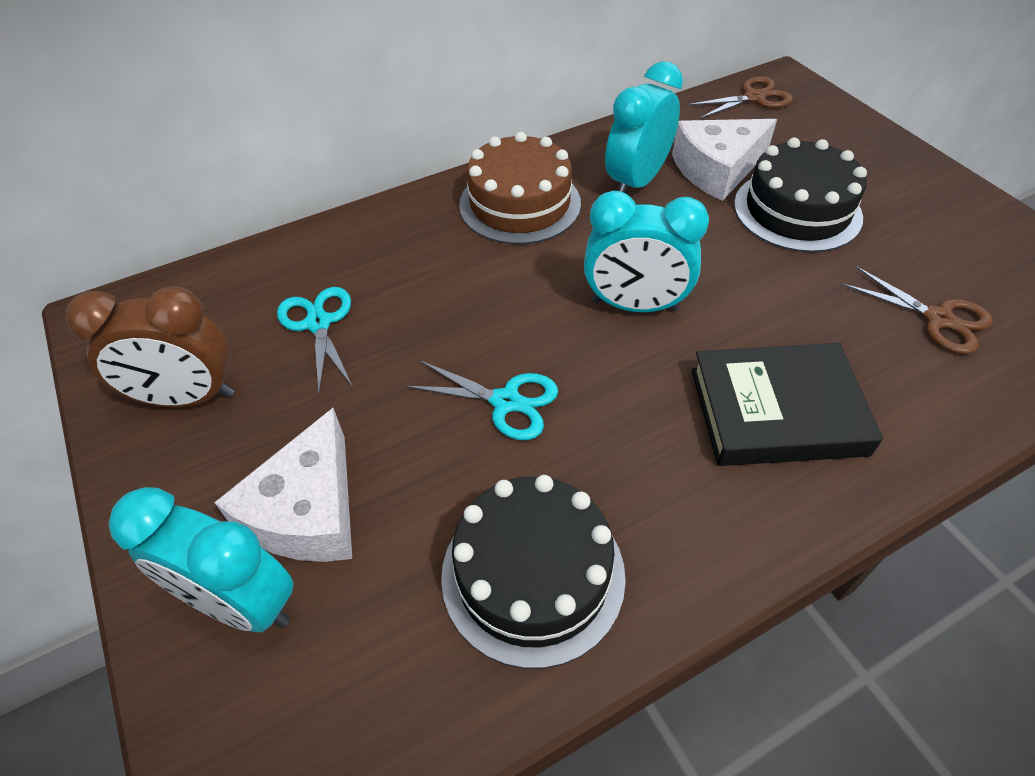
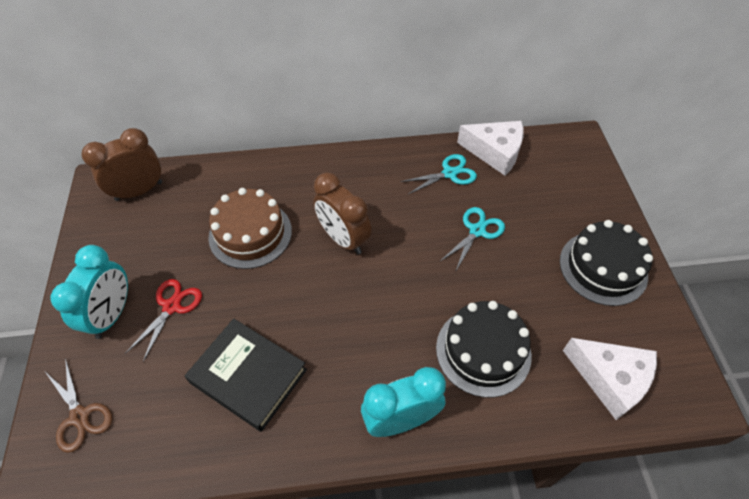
brown clock: 1 -> 2
brown scissors: 2 -> 1
red scissors: 0 -> 1
turquoise clock: 3 -> 2

